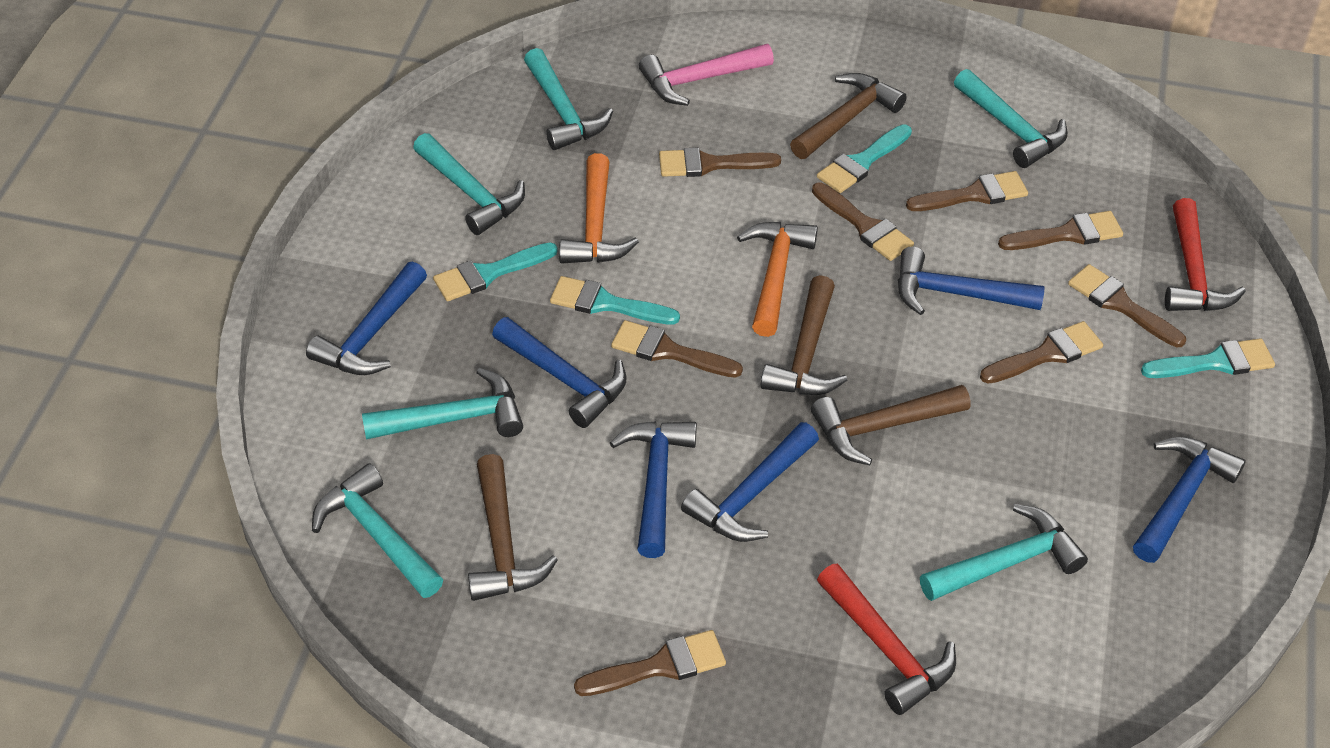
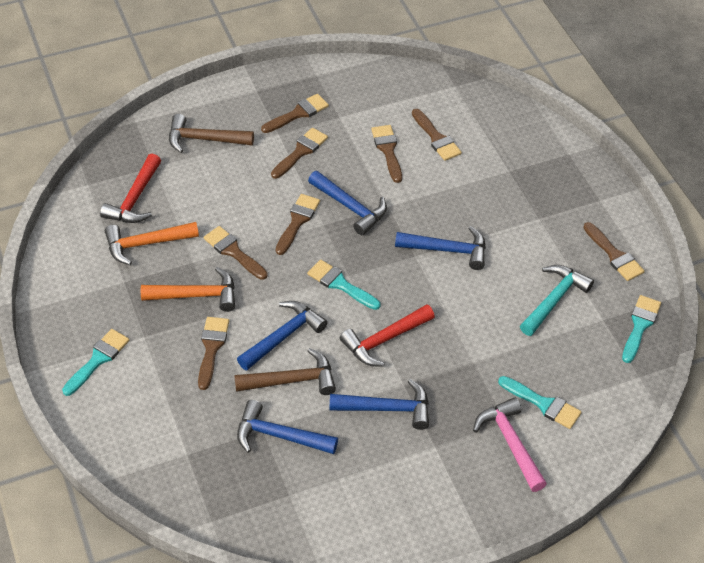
blue hammer: 6 -> 5
brown hammer: 4 -> 2
turquoise hammer: 6 -> 1

